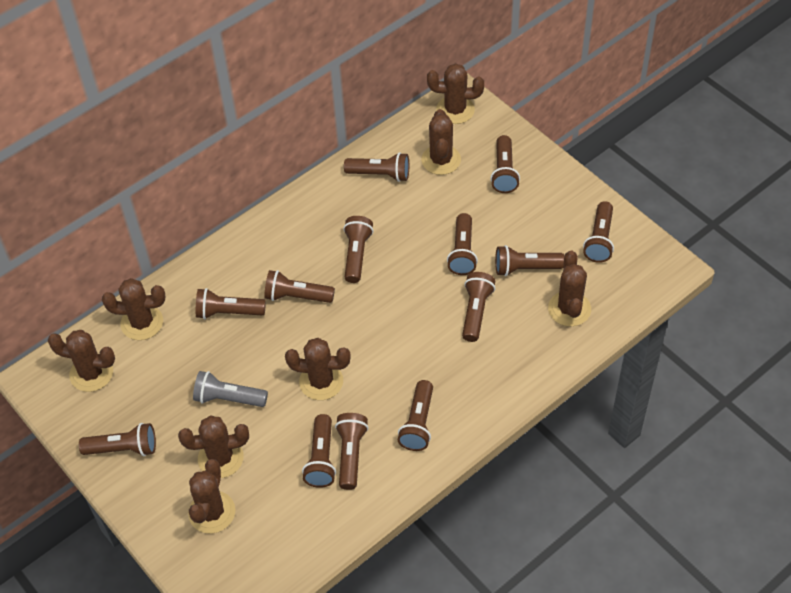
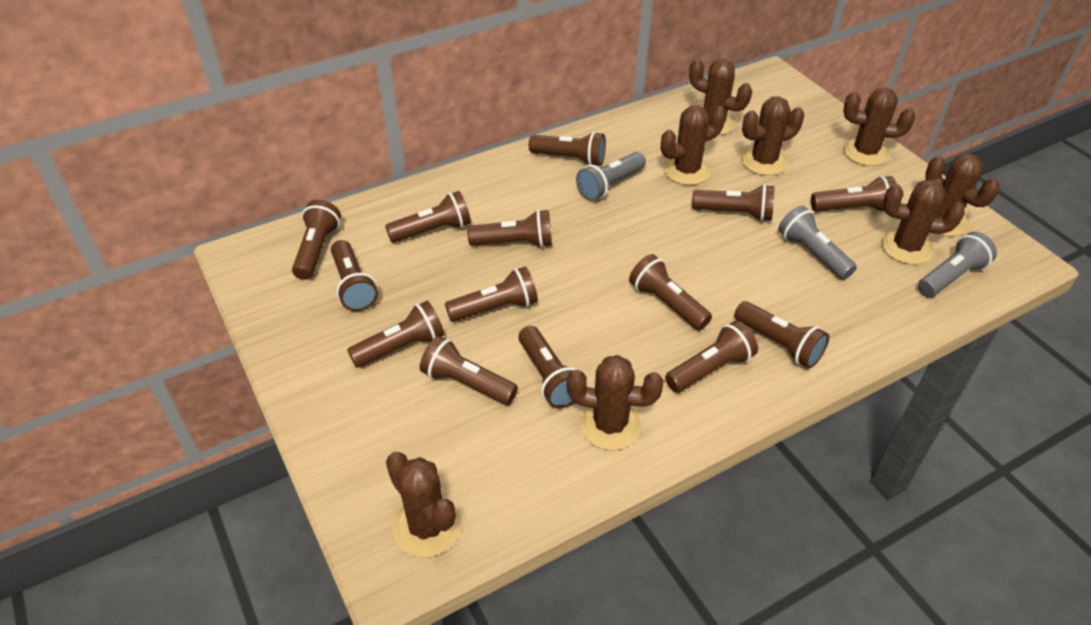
brown flashlight: 13 -> 14
grey flashlight: 1 -> 3

